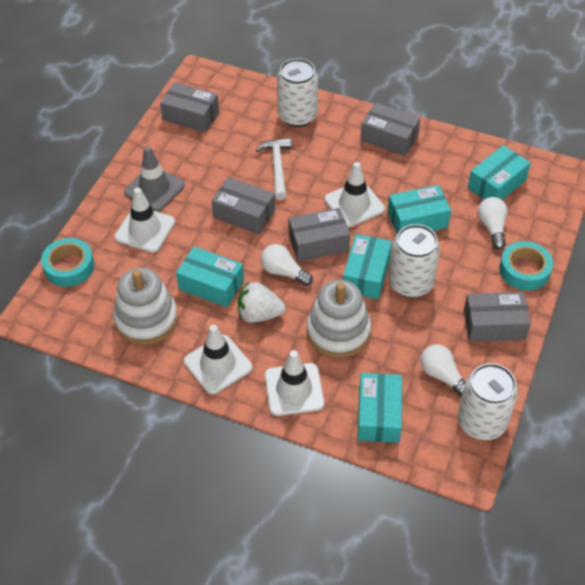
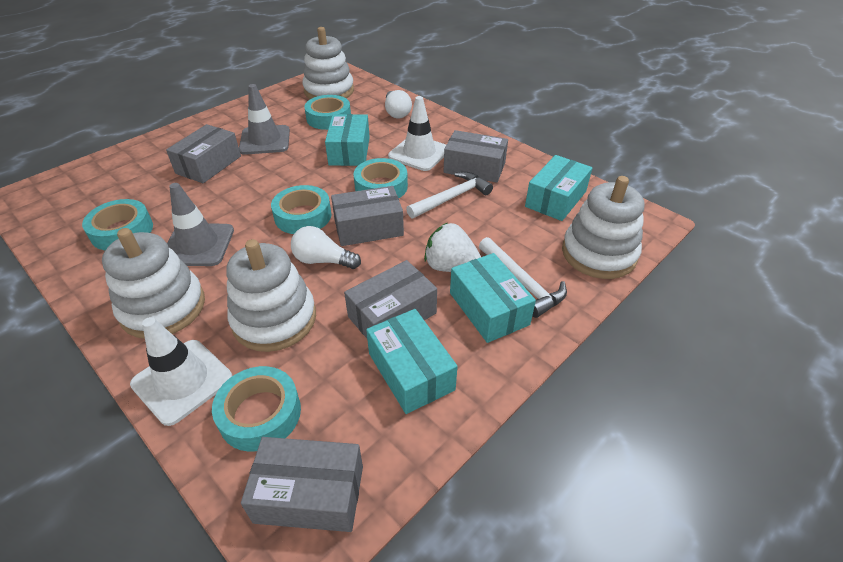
grey traffic cone: 1 -> 2
turquoise box: 5 -> 4
turquoise tape: 2 -> 5
white can: 3 -> 0
white hammer: 1 -> 2
white light bulb: 3 -> 2
white stacking toy: 2 -> 4
white traffic cone: 4 -> 2

